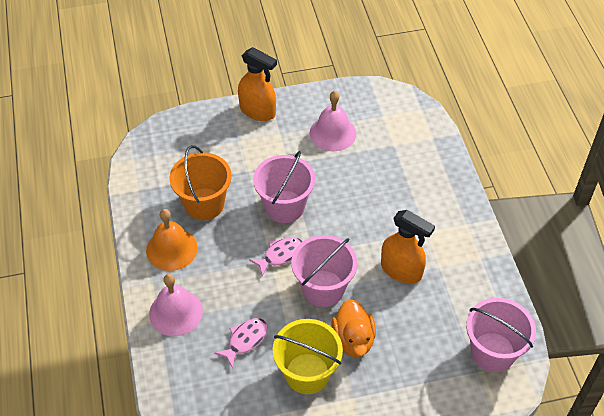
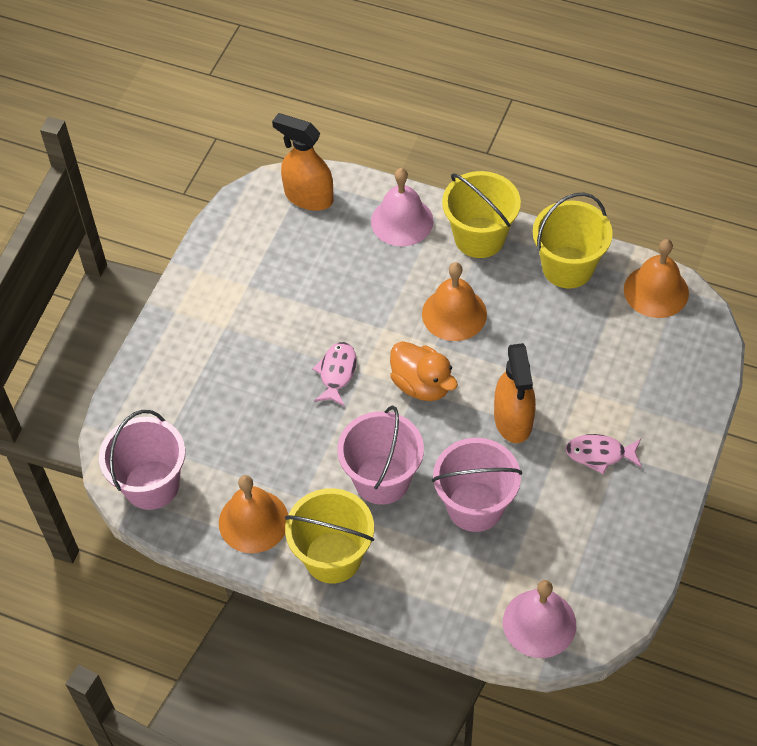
orange bell: 1 -> 3
orange bucket: 1 -> 0
yellow bucket: 1 -> 3

